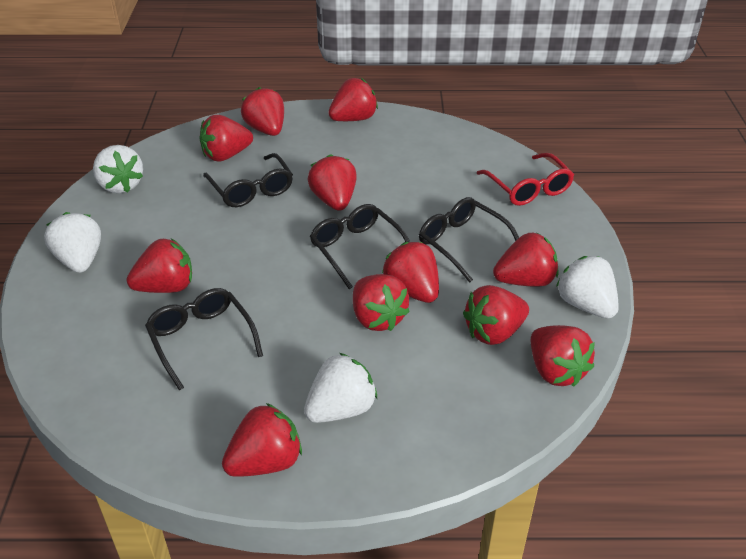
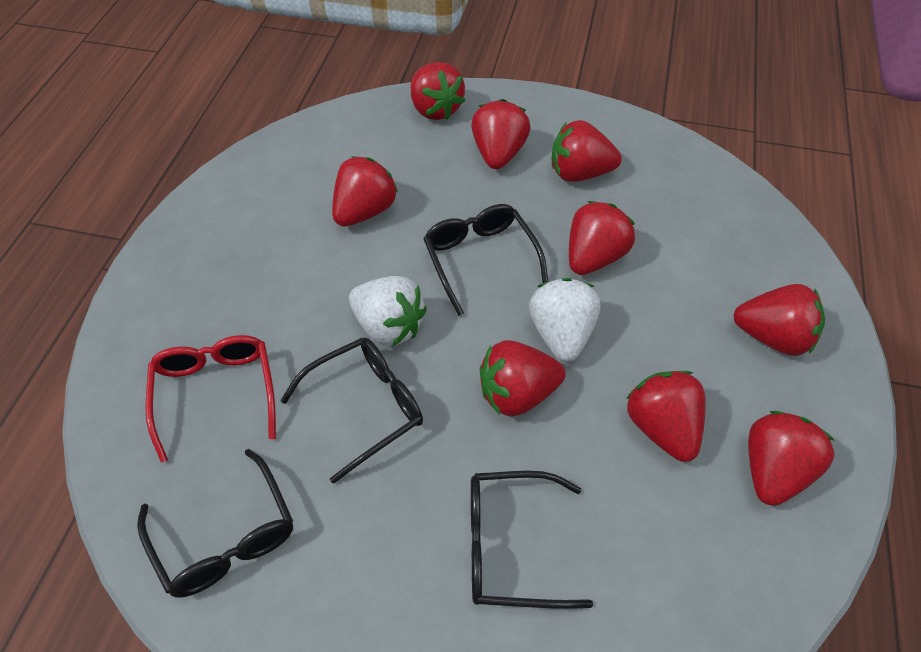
red strawberry: 11 -> 9
white strawberry: 4 -> 2

